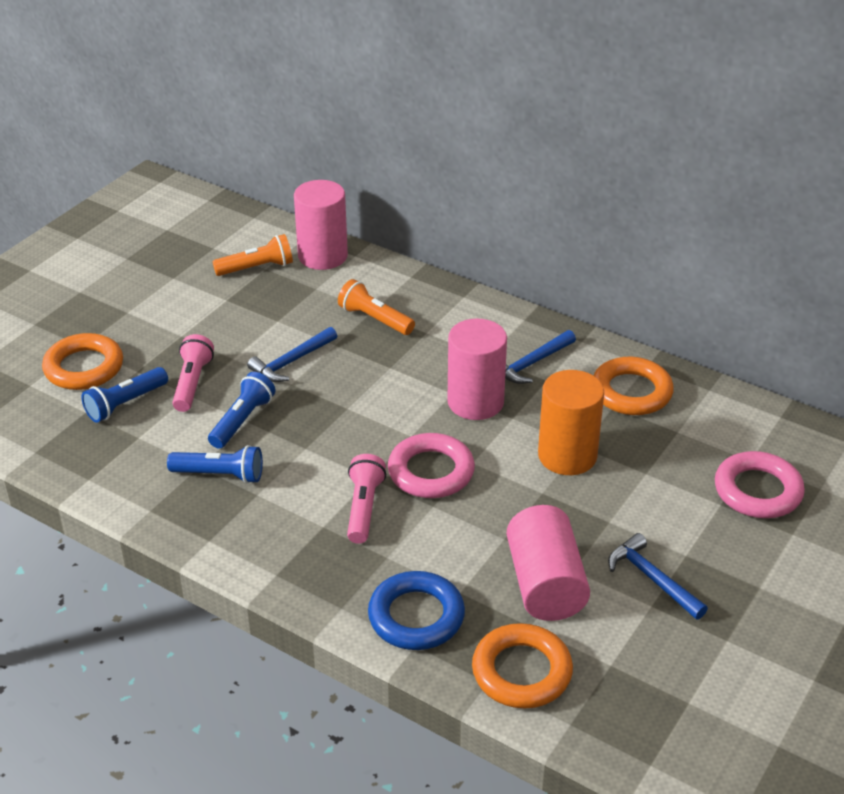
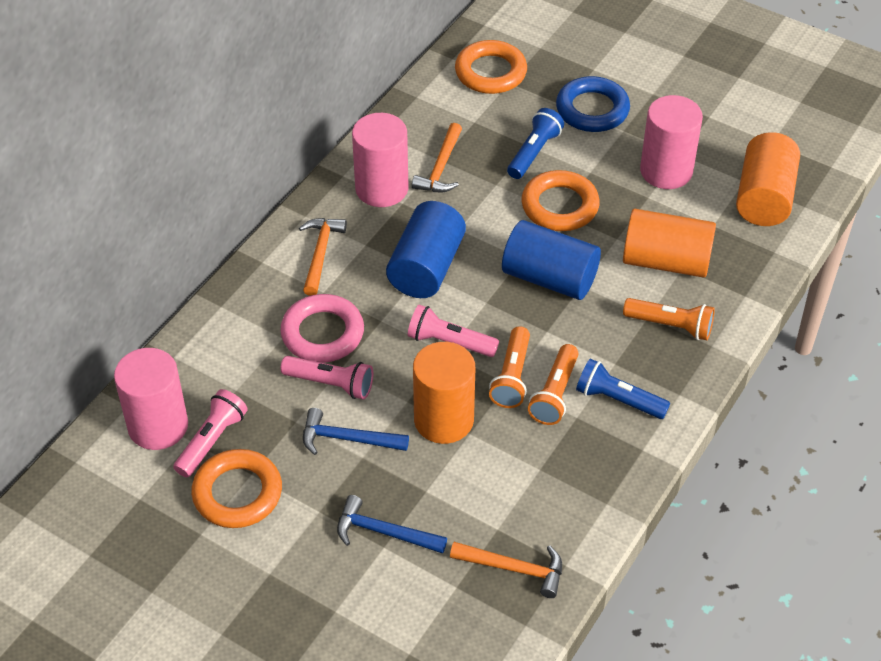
blue cylinder: 0 -> 2
blue flashlight: 3 -> 2
blue hammer: 3 -> 2
orange cylinder: 1 -> 3
orange flashlight: 2 -> 3
orange hammer: 0 -> 3
pink flashlight: 2 -> 3
pink ring: 2 -> 1

